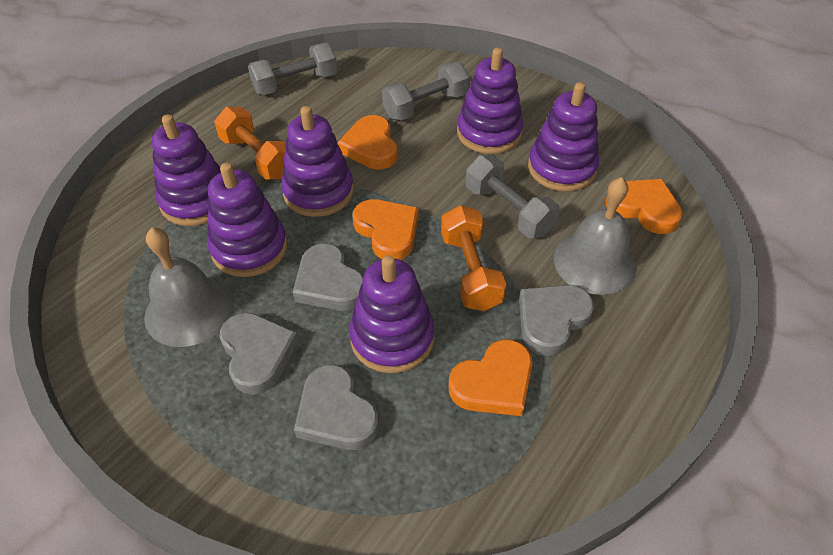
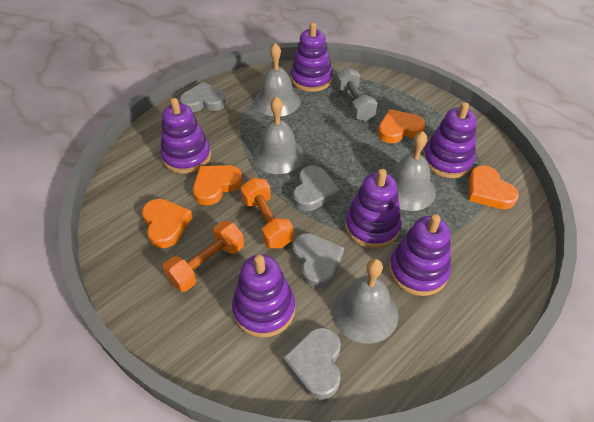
grey bell: 2 -> 4
grey dumbbell: 3 -> 1

